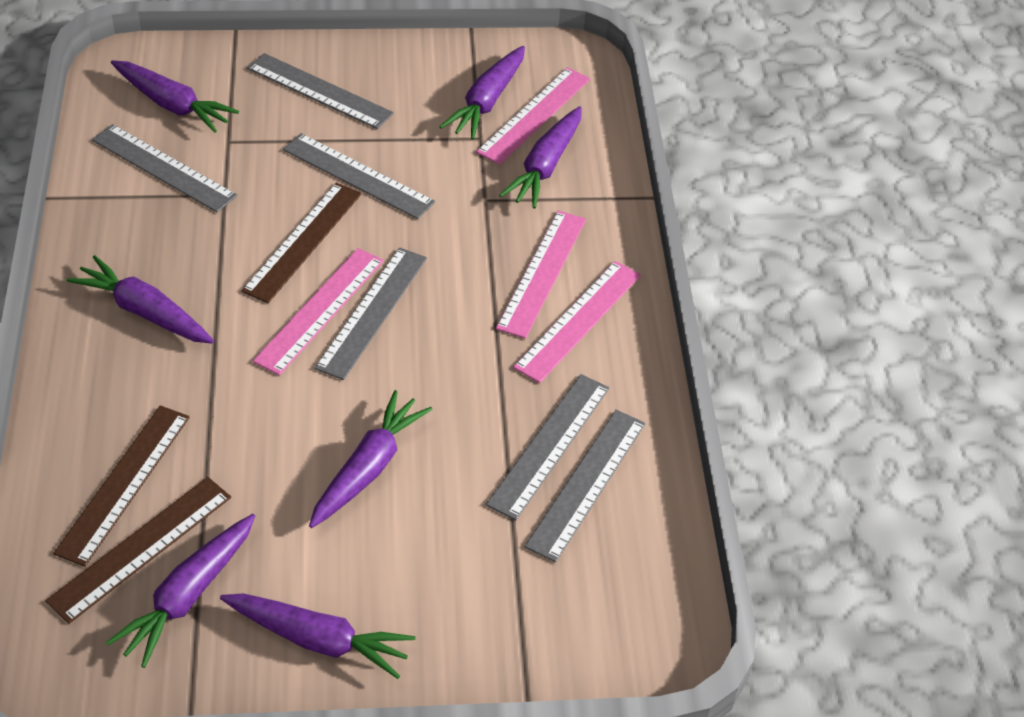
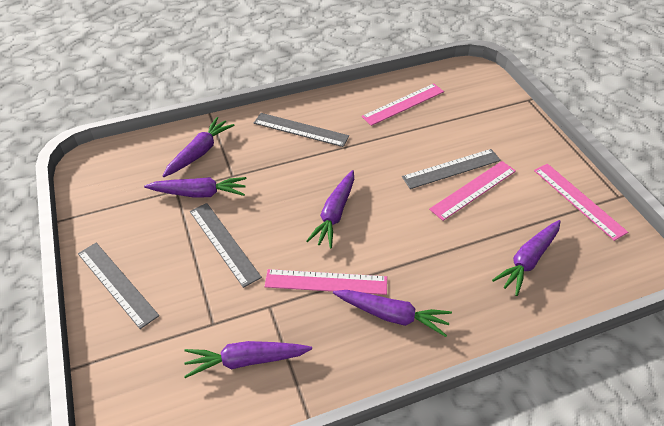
brown ruler: 3 -> 0
grey ruler: 6 -> 4
purple carrot: 7 -> 6

